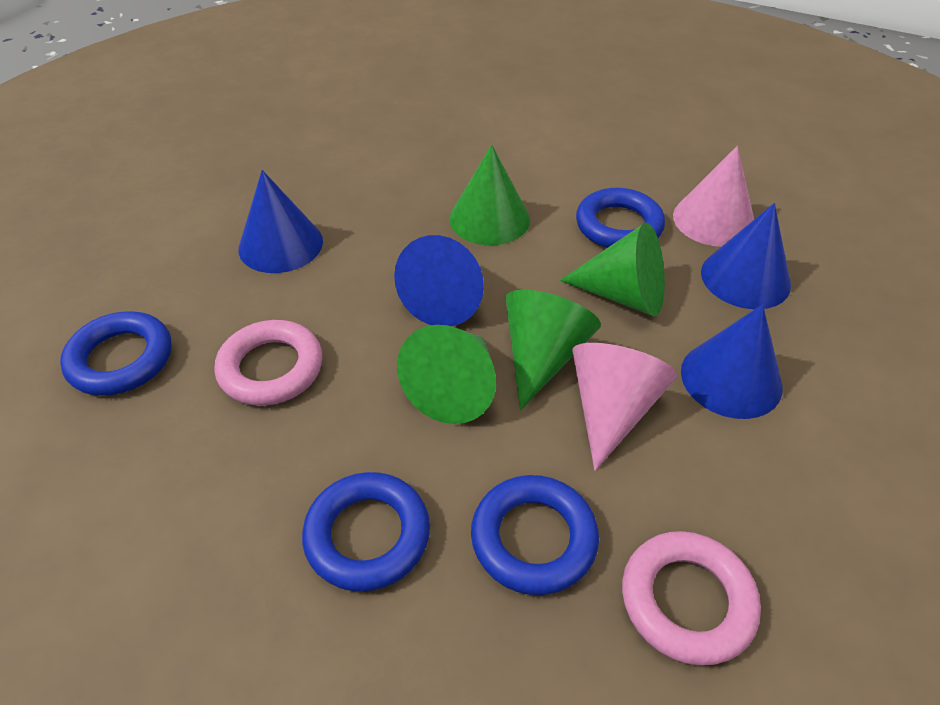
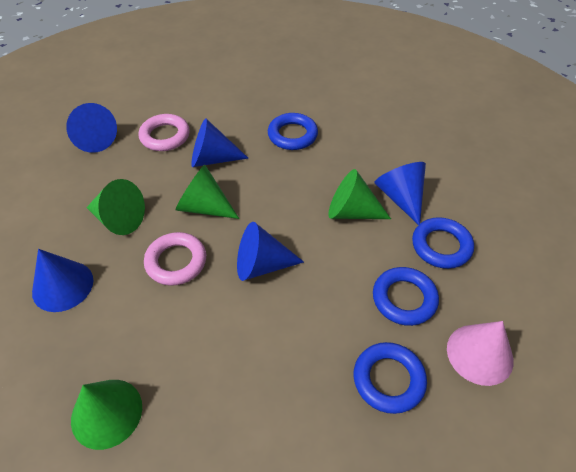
blue cone: 4 -> 5
pink cone: 2 -> 1

